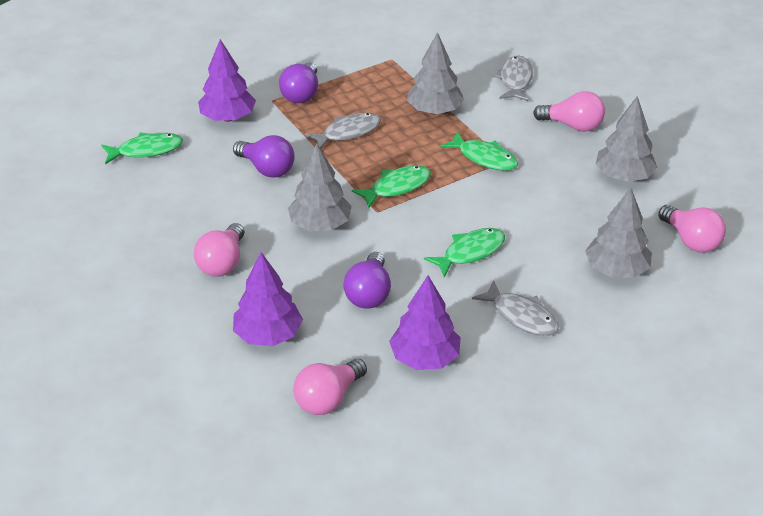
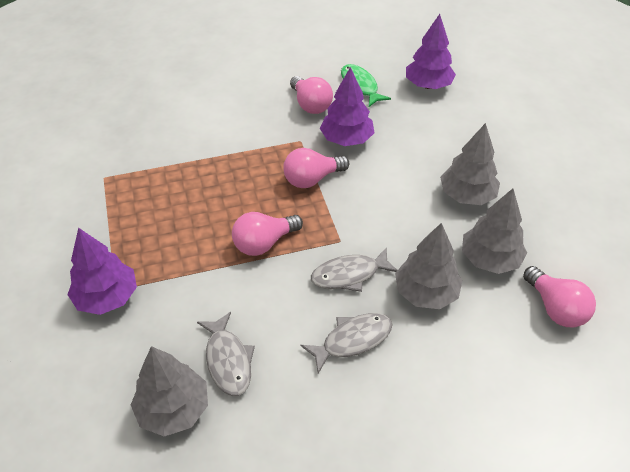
green fish: 4 -> 1
purple light bulb: 3 -> 0

